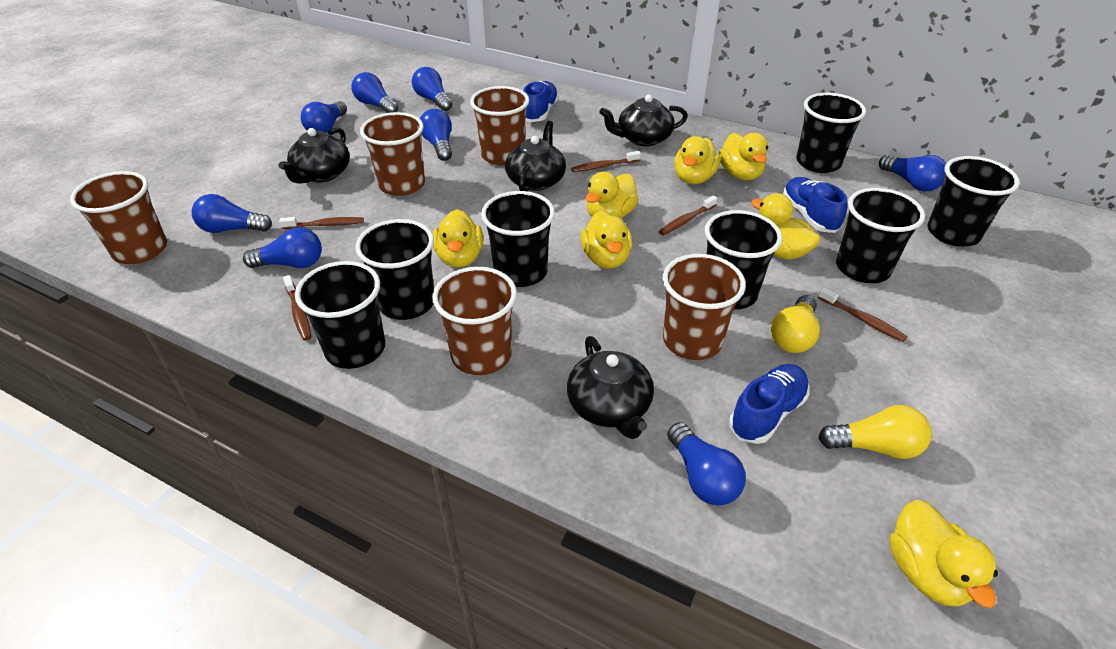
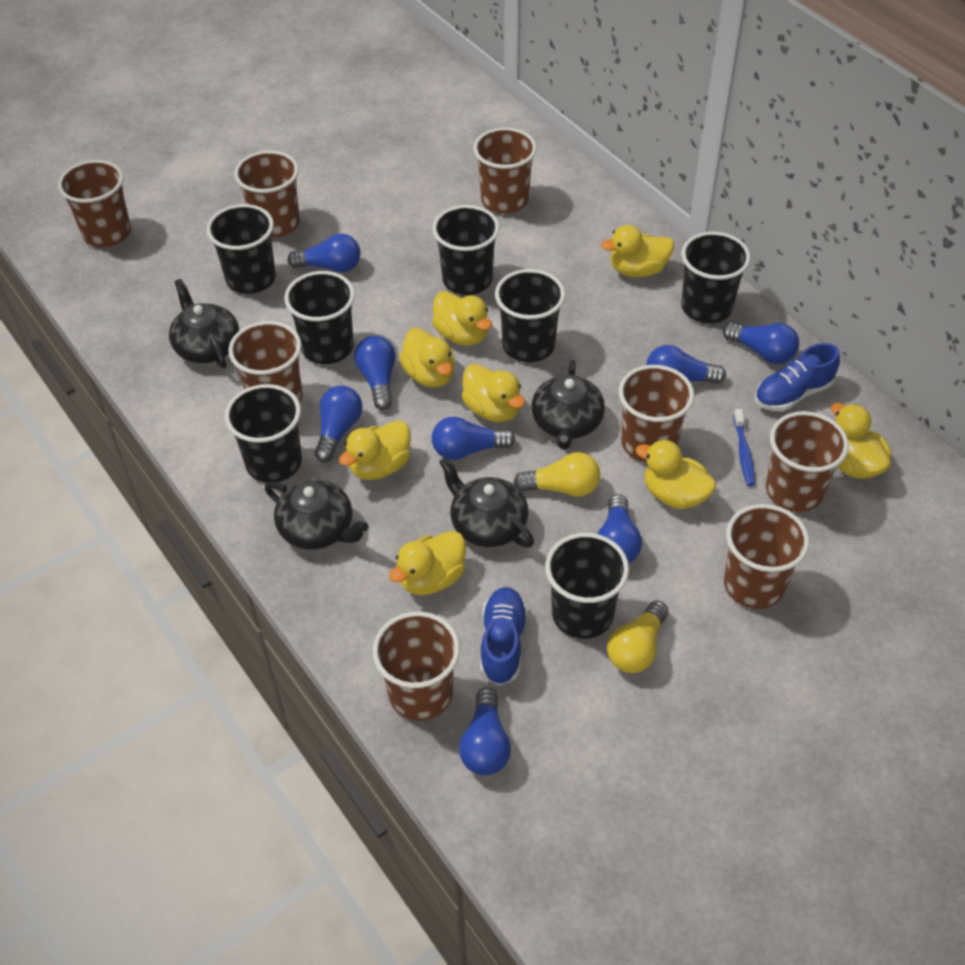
blue shoe: 3 -> 2
blue toothbrush: 0 -> 1
brown cup: 5 -> 8
brown toothbrush: 5 -> 0
yellow duck: 7 -> 8

